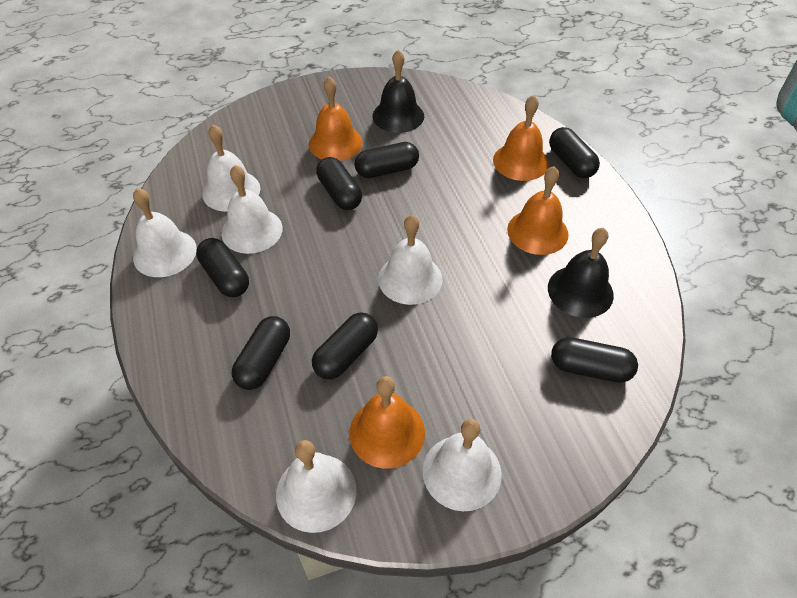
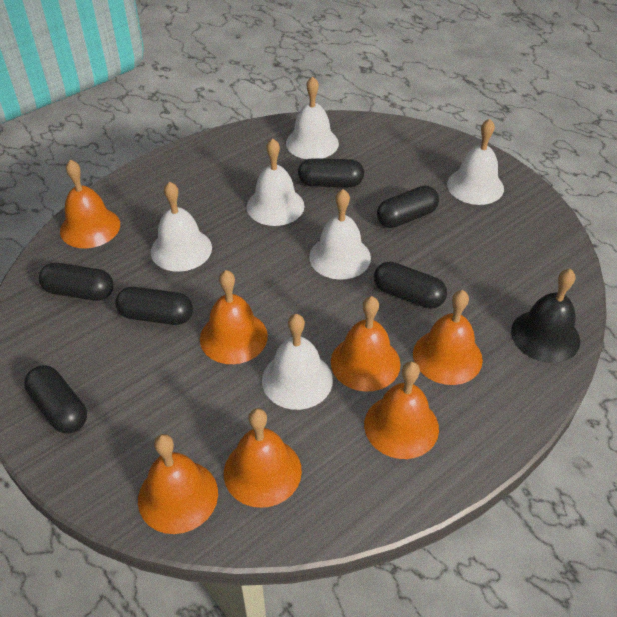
black bell: 2 -> 1
black capsule: 7 -> 6
orange bell: 4 -> 7

